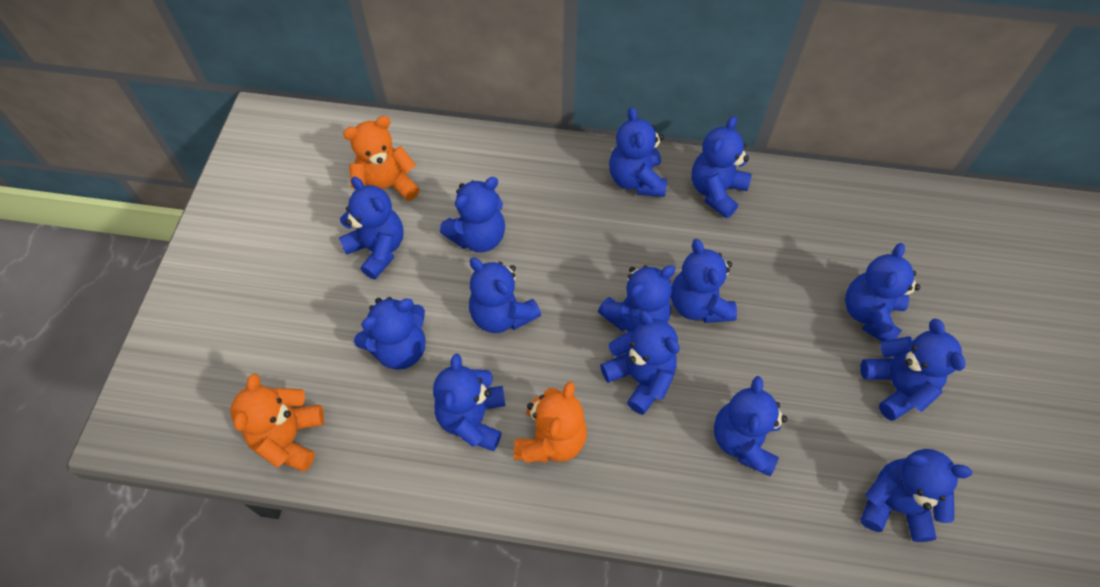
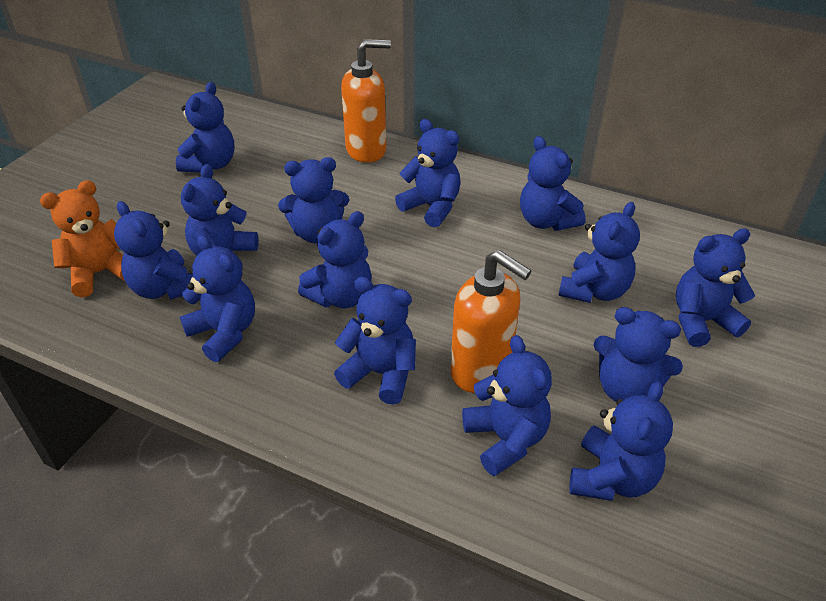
orange soap dispenser: 0 -> 2
orange teddy bear: 3 -> 1

